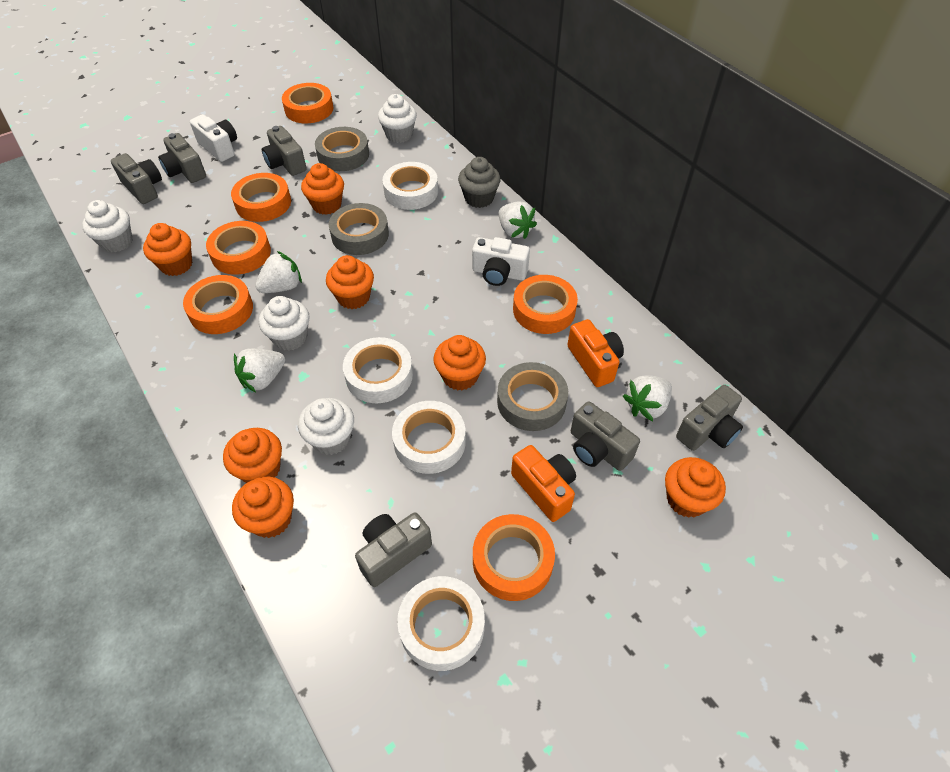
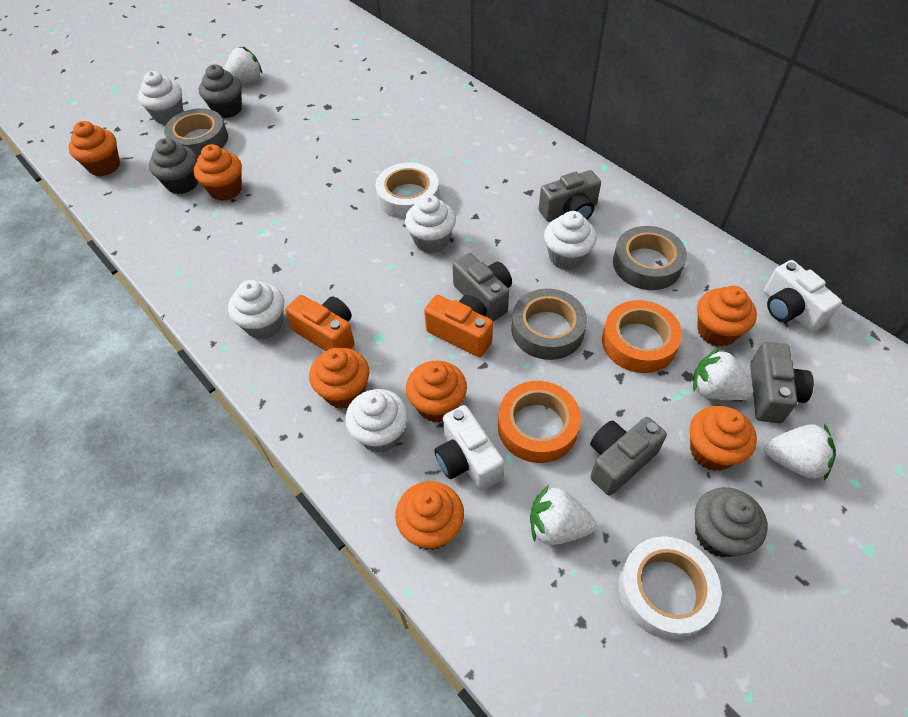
grey camera: 6 -> 4
grey cupcake: 1 -> 3
orange tape: 6 -> 2
white cupcake: 4 -> 5
white tape: 4 -> 2

